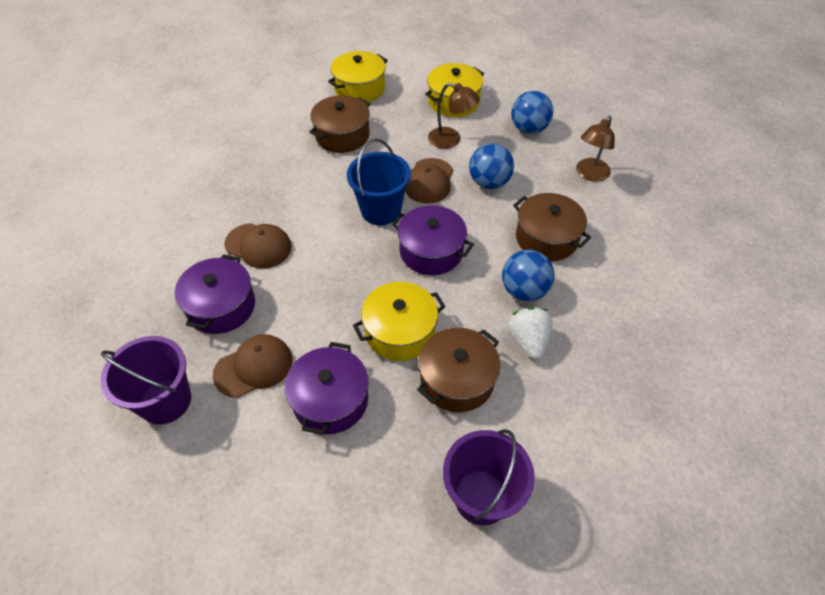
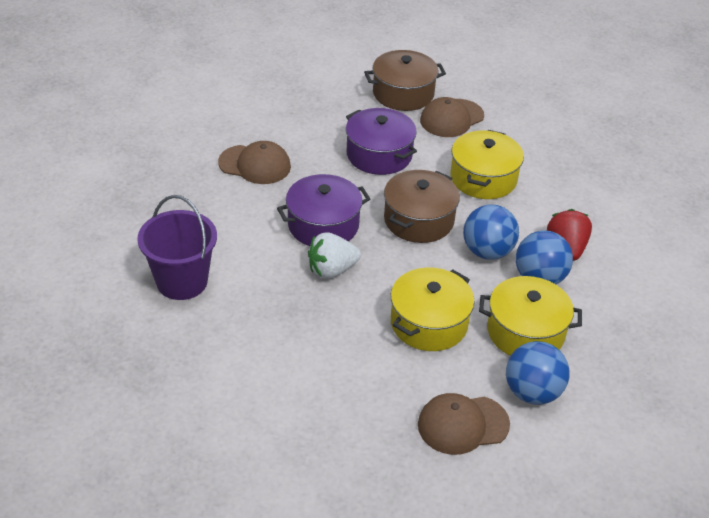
blue bucket: 1 -> 0
brown lamp: 2 -> 0
brown pot: 3 -> 2
purple bucket: 2 -> 1
purple pot: 3 -> 2
red strawberry: 0 -> 1

